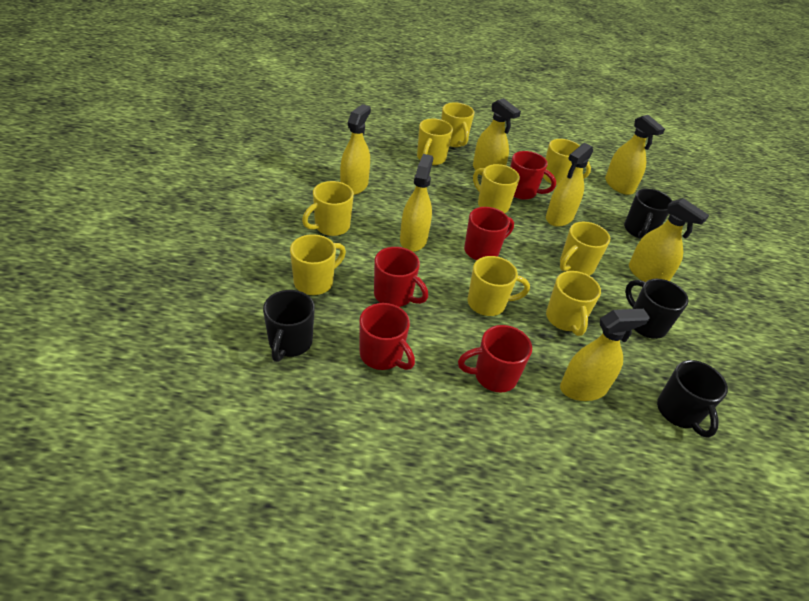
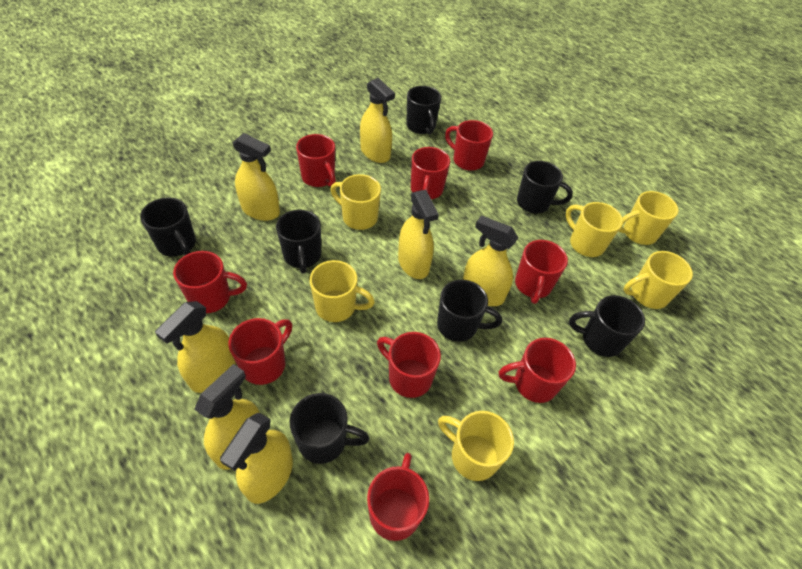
black mug: 4 -> 7
red mug: 5 -> 9
yellow mug: 9 -> 6

